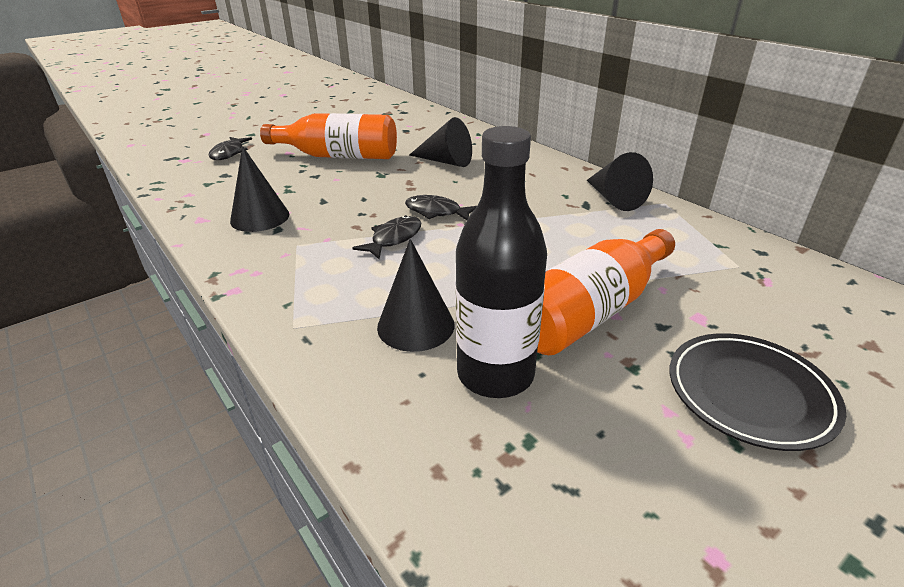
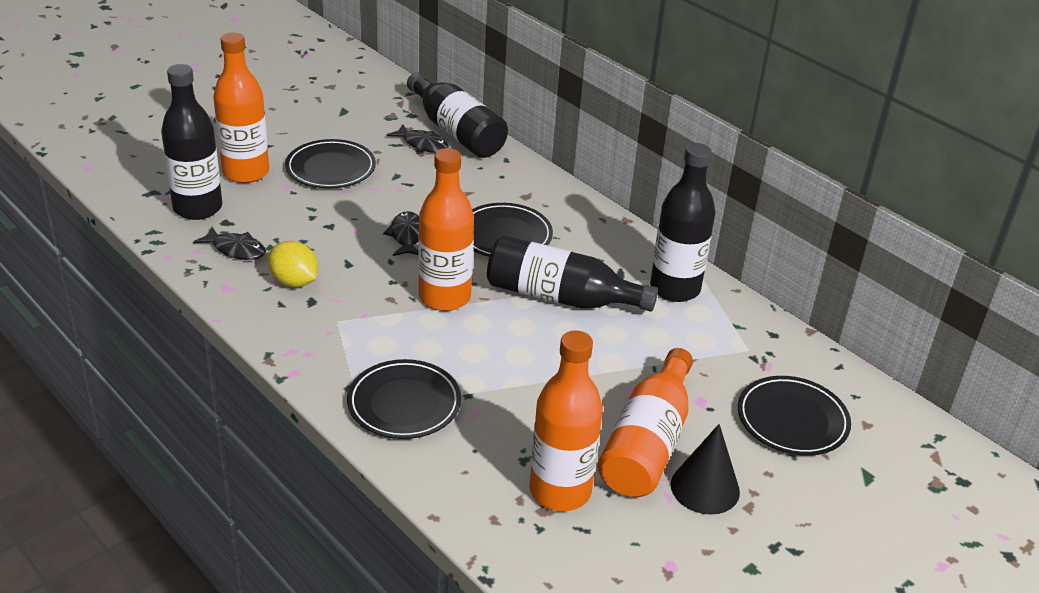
black bottle: 1 -> 4
black cone: 4 -> 1
black plate: 1 -> 4
orange bottle: 2 -> 4
yellow lemon: 0 -> 1

